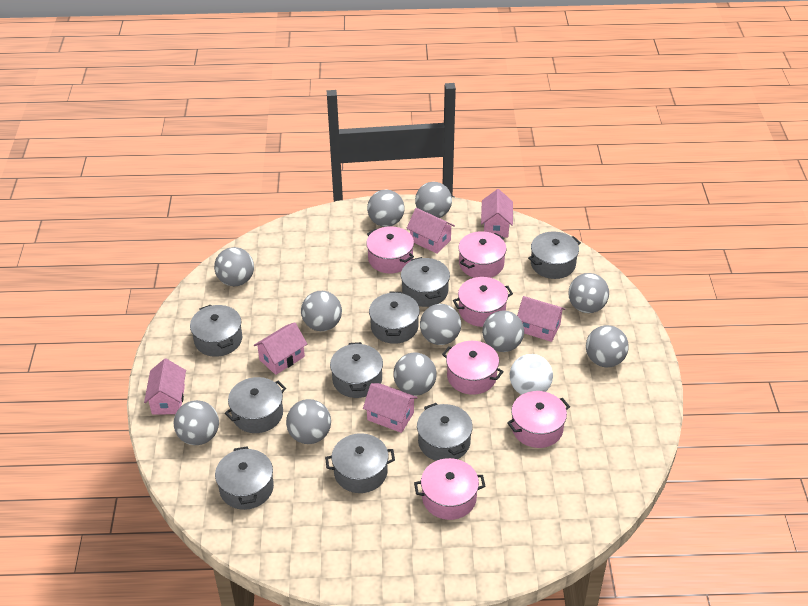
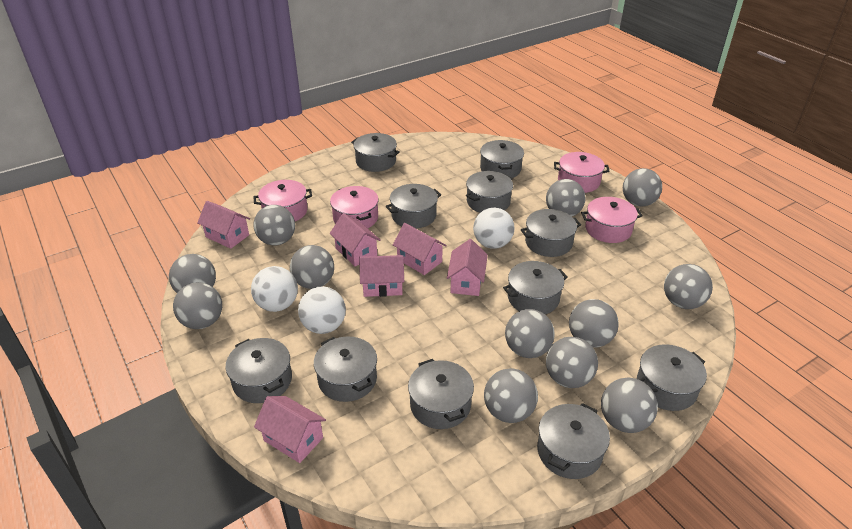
grey ball: 11 -> 12
grey pot: 9 -> 11
pink pot: 6 -> 4
white ball: 1 -> 3

